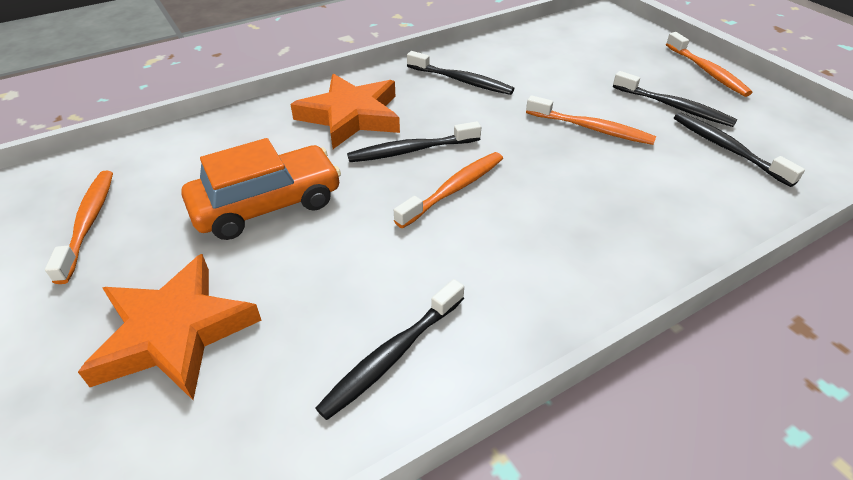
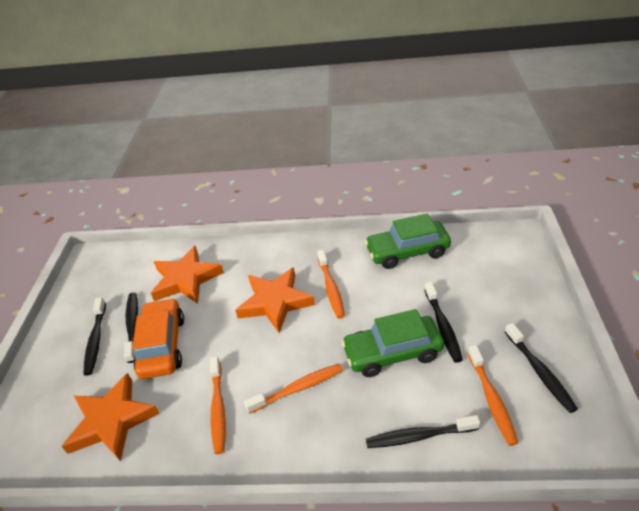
green car: 0 -> 2
orange star: 2 -> 3

